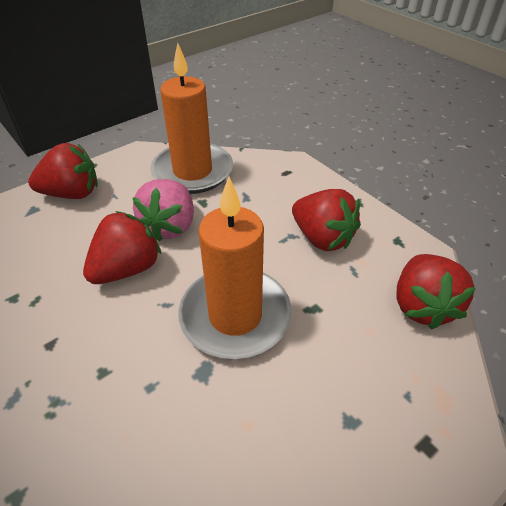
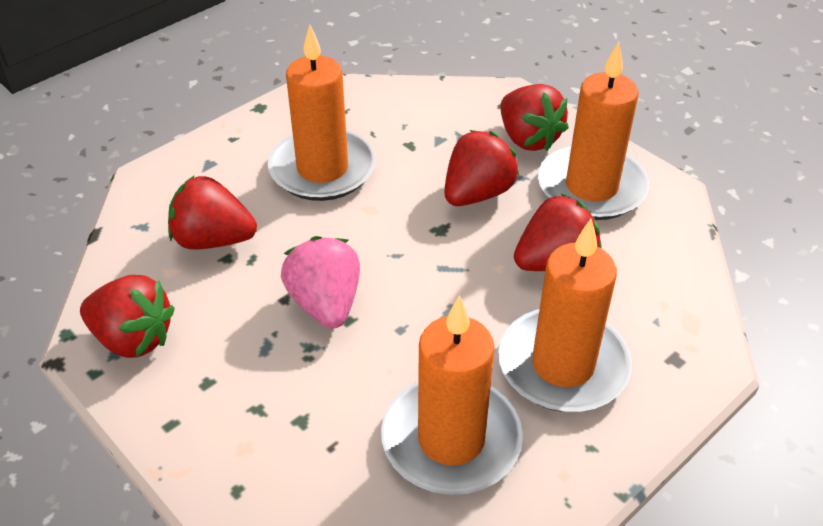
orange candle: 2 -> 4
red strawberry: 4 -> 5

